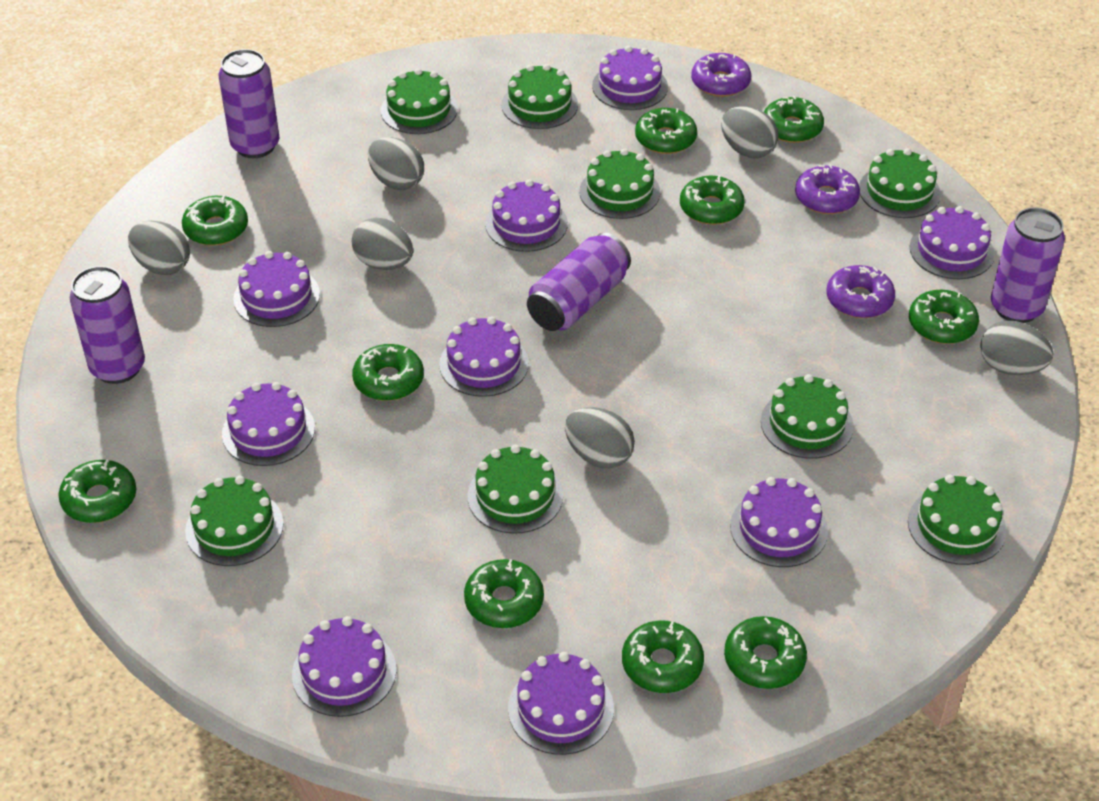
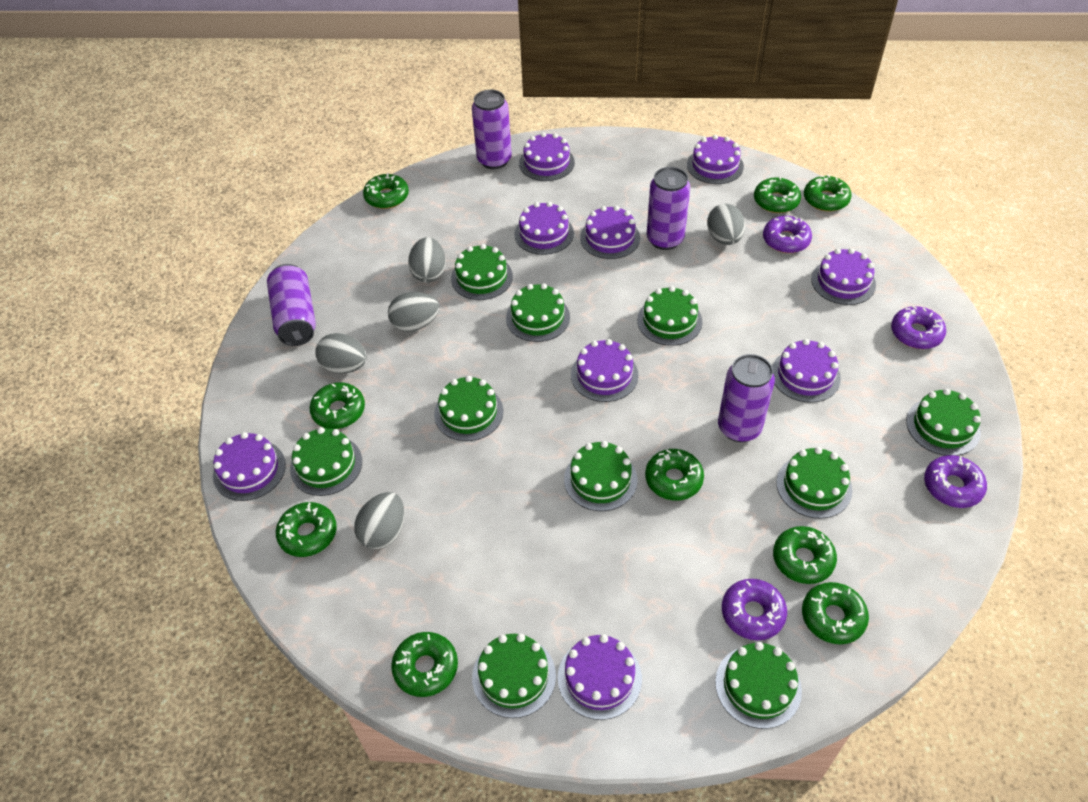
green cake: 8 -> 10
green donut: 10 -> 9
grey egg: 6 -> 5
purple donut: 3 -> 4

